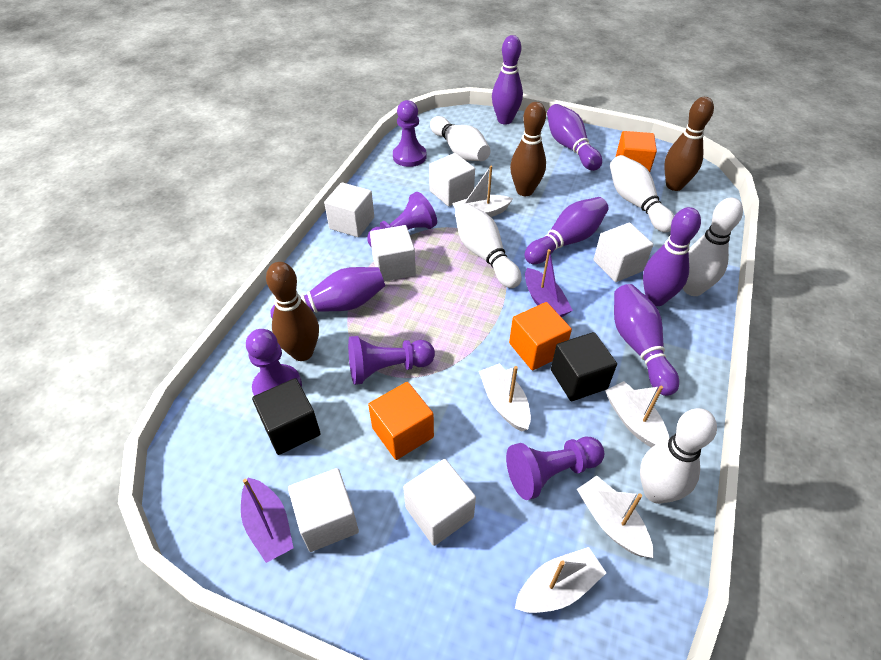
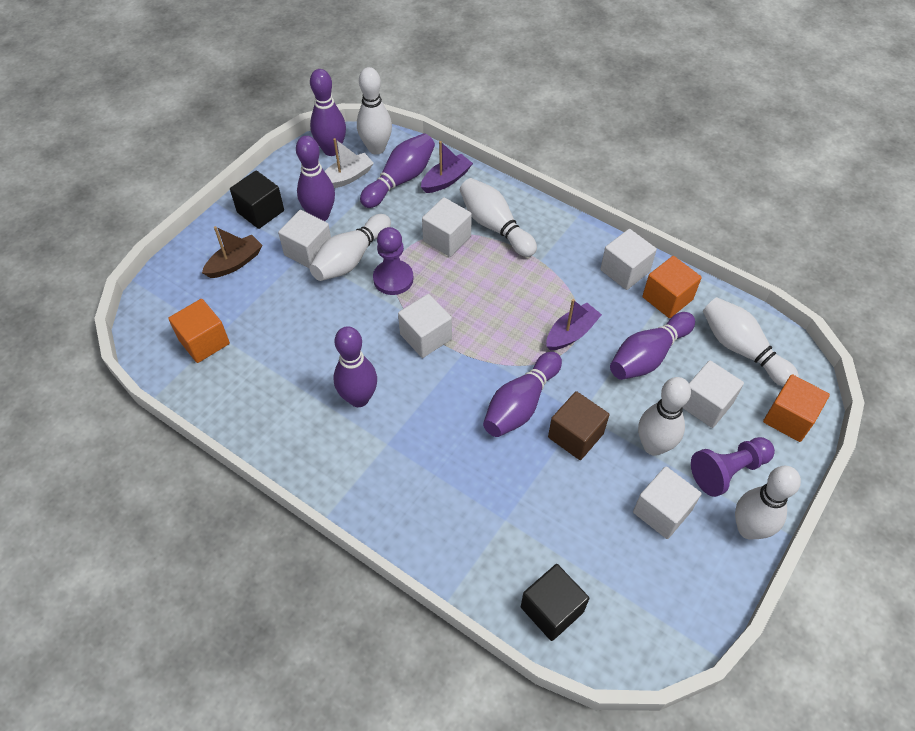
brown boat: 0 -> 1
brown bowling pin: 3 -> 0
brown cube: 0 -> 1
purple pawn: 5 -> 2
white boat: 5 -> 1
white bowling pin: 5 -> 6

